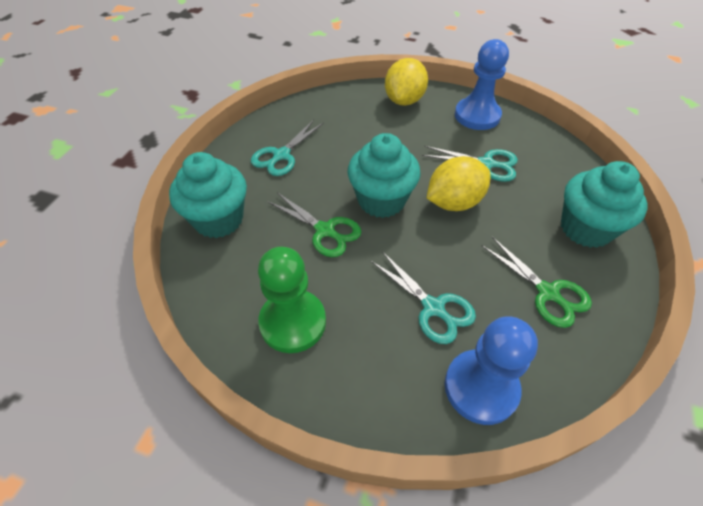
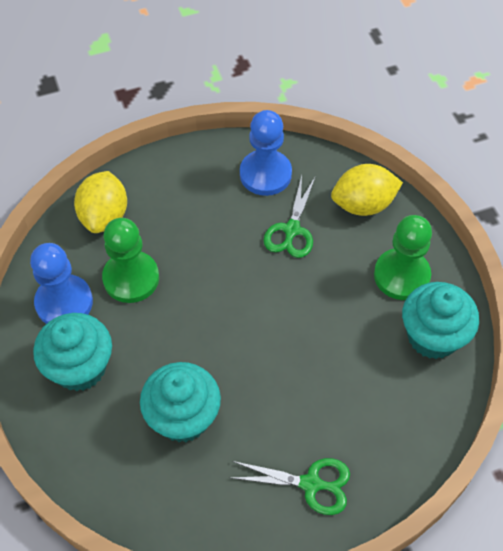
green pawn: 1 -> 2
turquoise scissors: 3 -> 0

